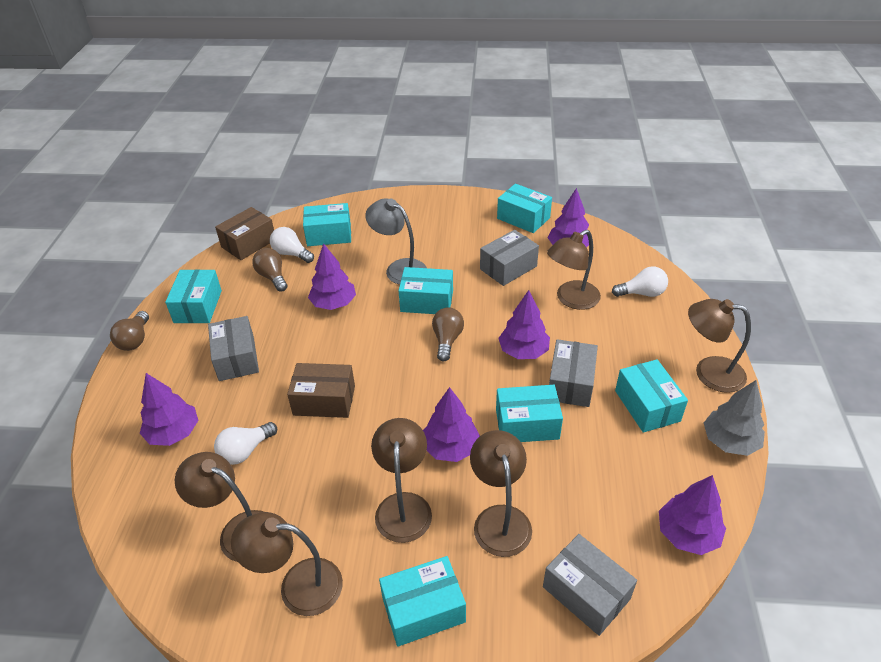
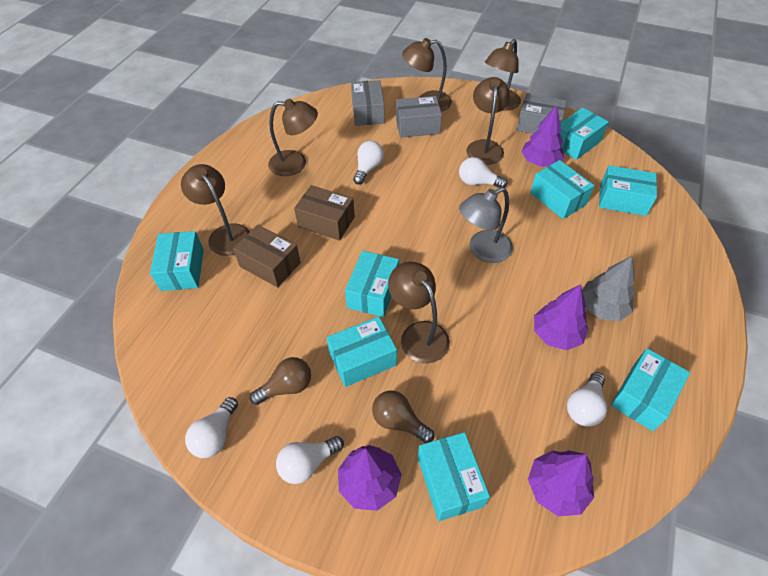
brown light bulb: 3 -> 2
grey box: 4 -> 3
purple tree: 6 -> 4
turquoise box: 7 -> 8
white light bulb: 3 -> 5

